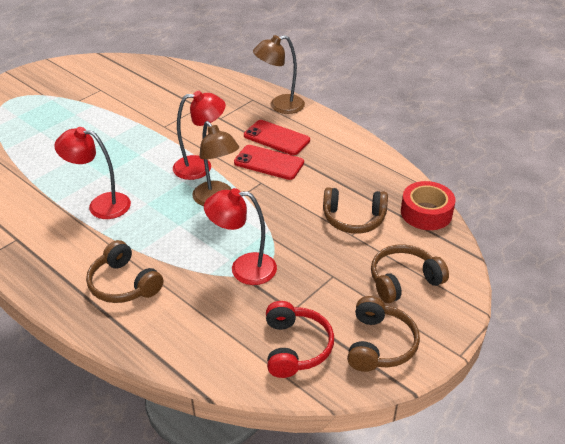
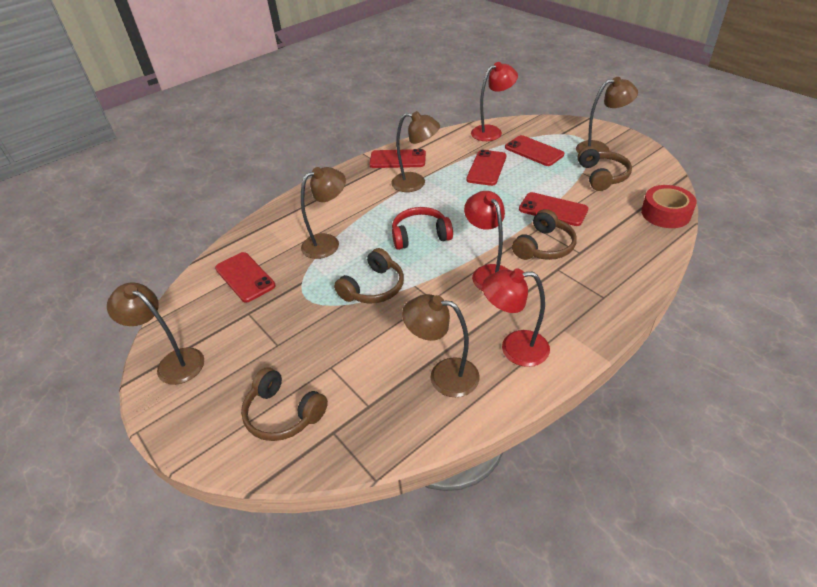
brown lamp: 2 -> 5
red phone: 2 -> 5

